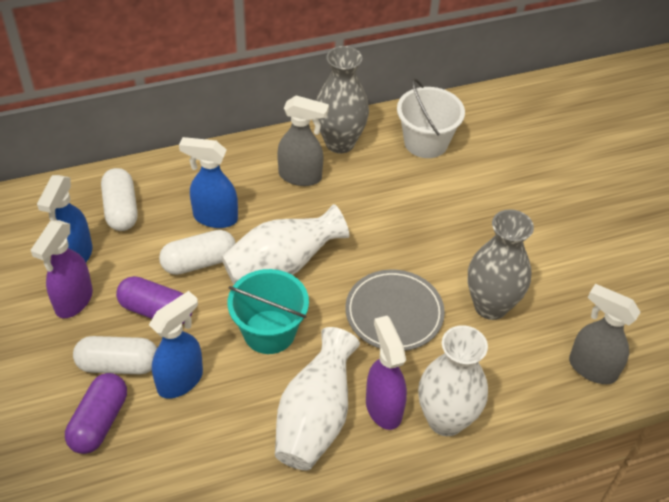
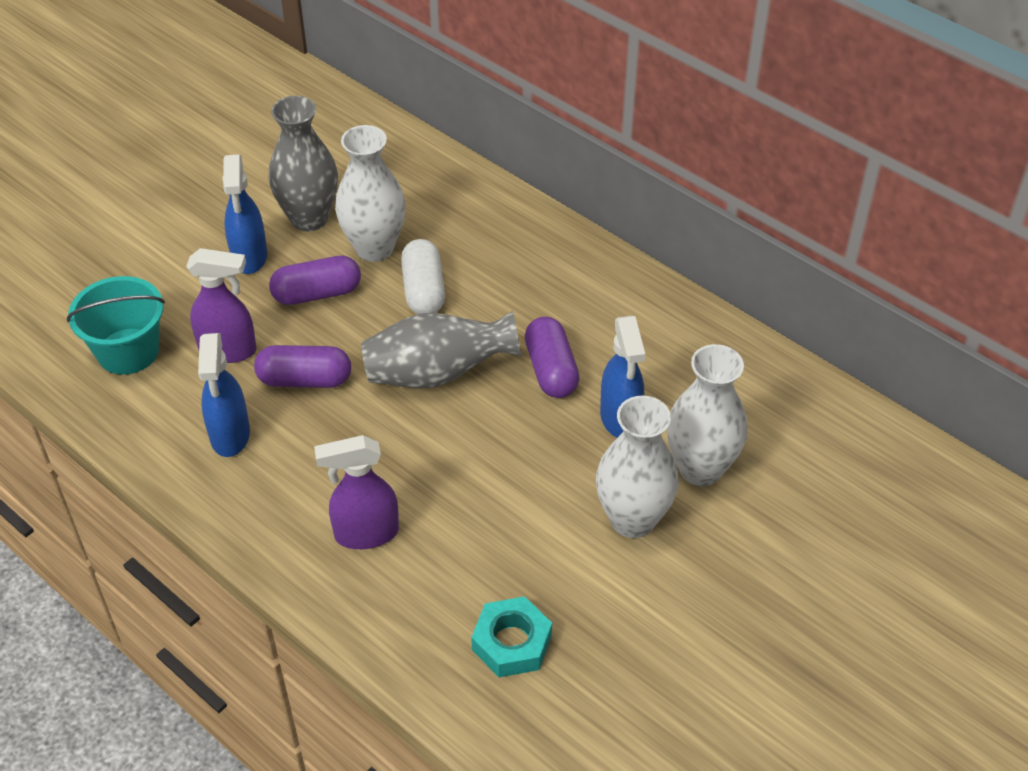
grey plate: 1 -> 0
grey spray bottle: 2 -> 0
purple capsule: 2 -> 3
turquoise nut: 0 -> 1
white bucket: 1 -> 0
white capsule: 3 -> 1

